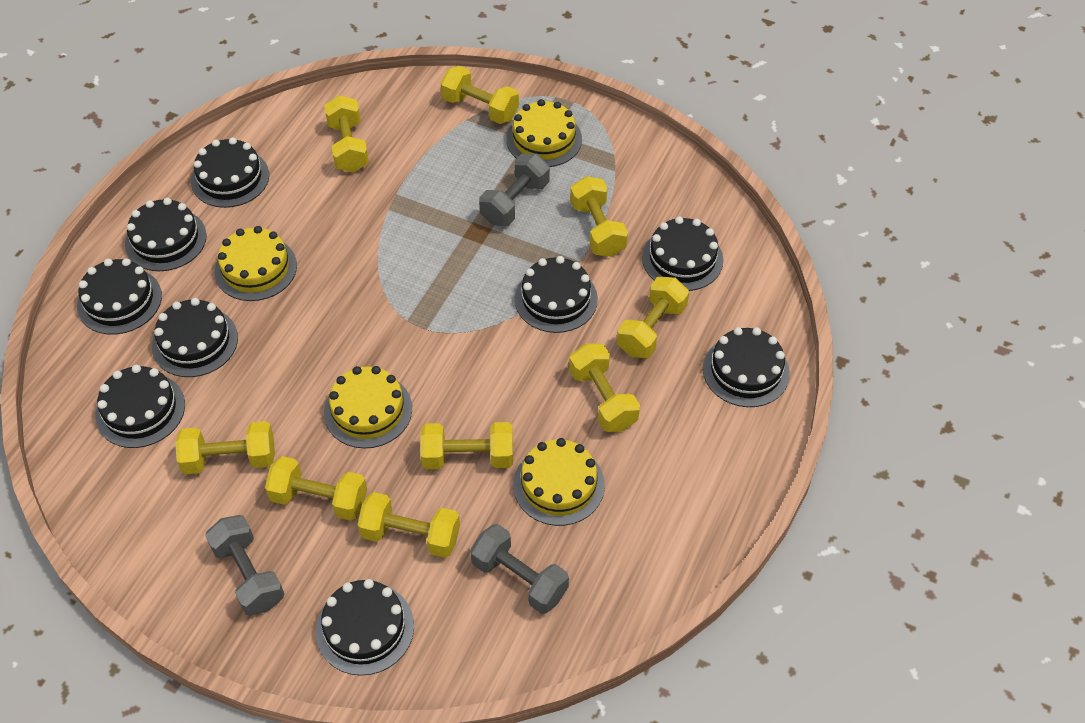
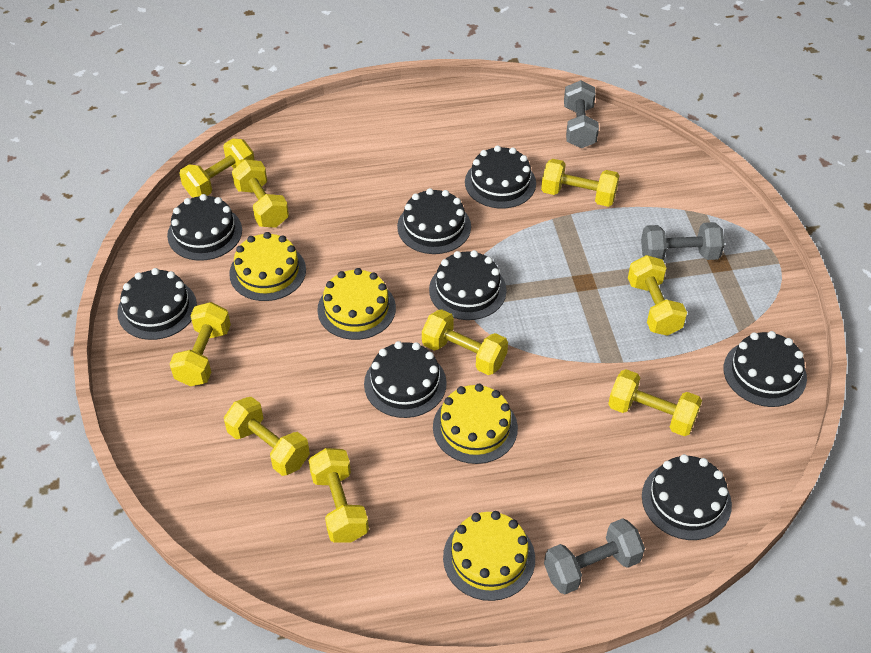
black cake: 9 -> 8

